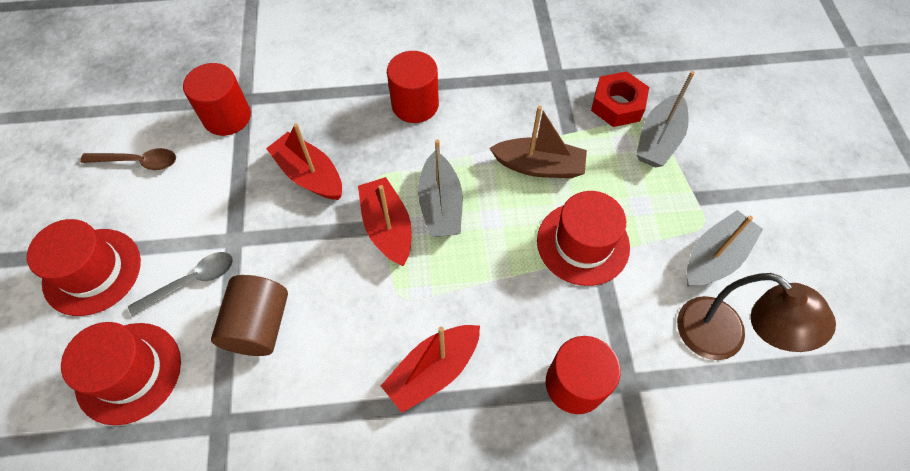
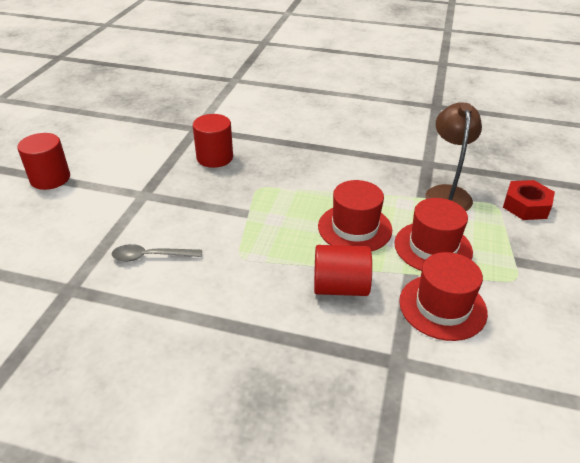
brown boat: 1 -> 0
brown cylinder: 1 -> 0
brown spoon: 1 -> 0
grey boat: 3 -> 0
red boat: 3 -> 0

